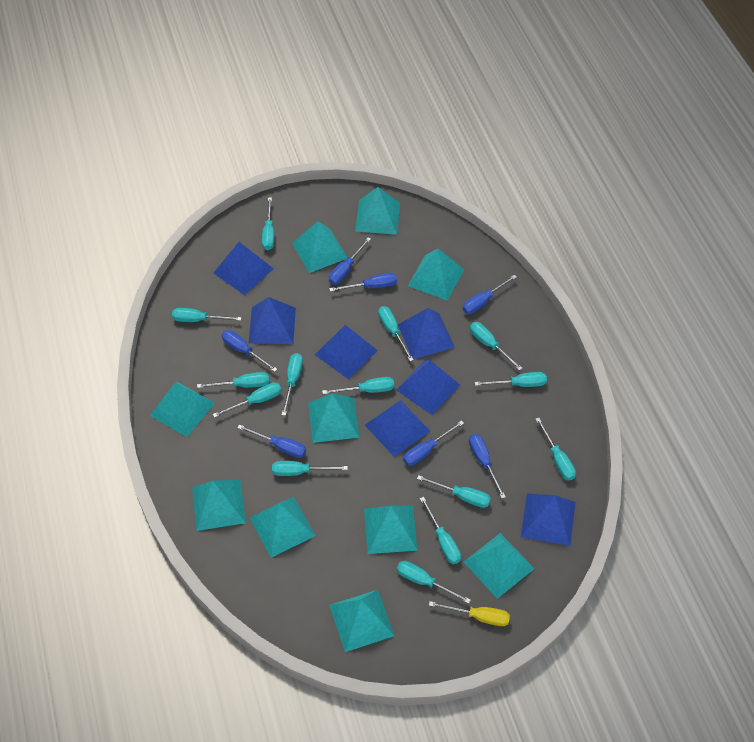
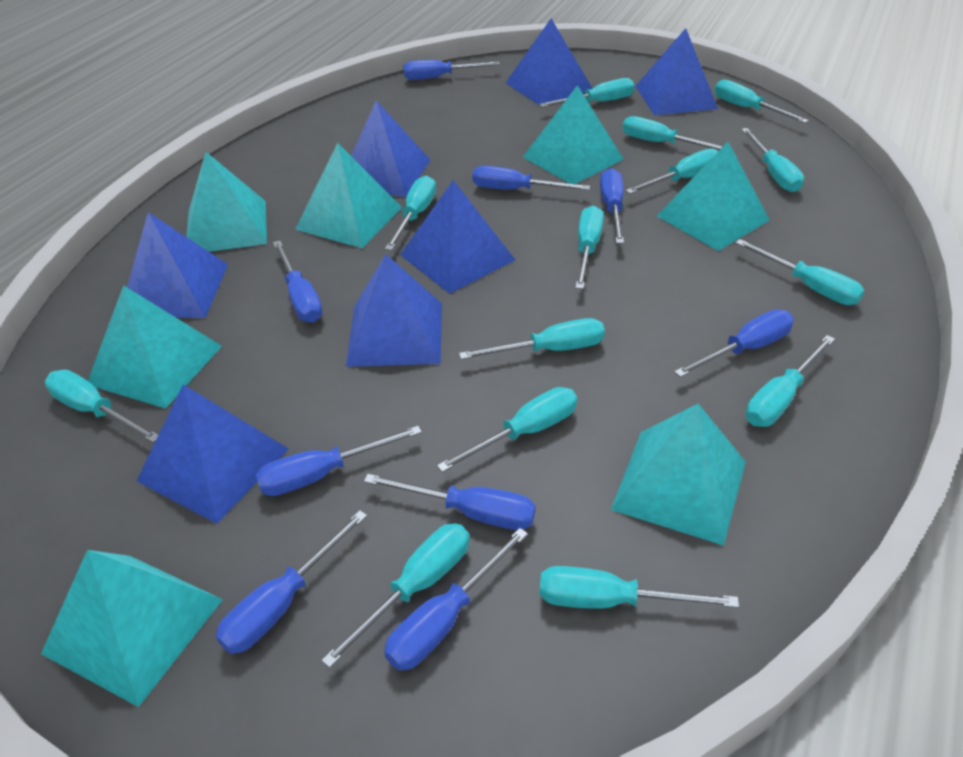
blue screwdriver: 7 -> 9
turquoise pyramid: 10 -> 7
yellow screwdriver: 1 -> 0

